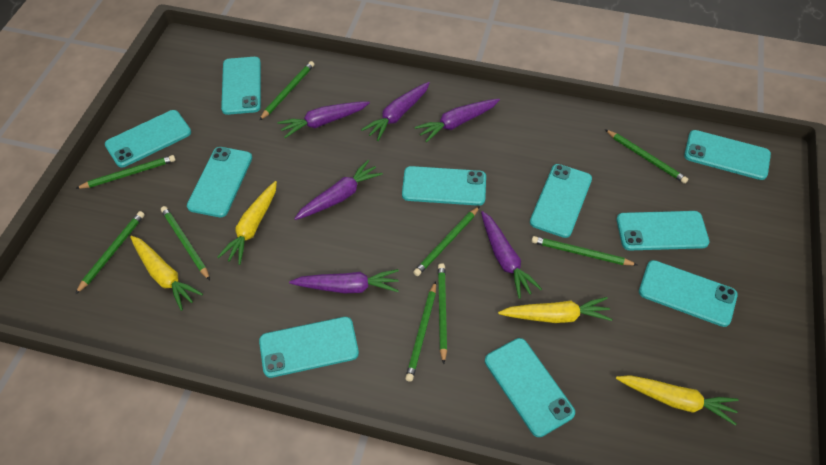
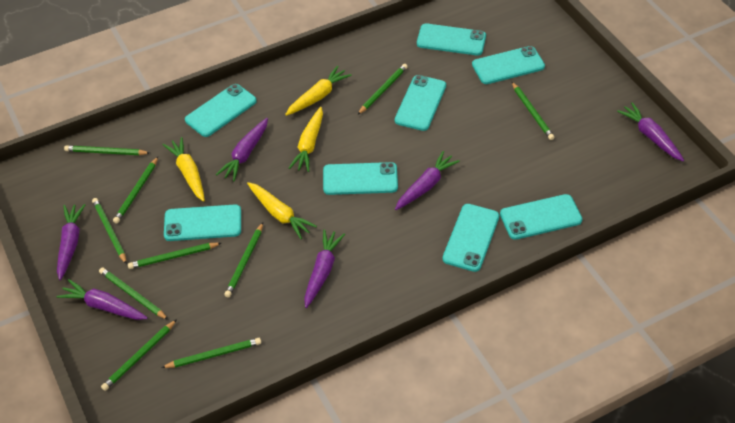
green pencil: 9 -> 10
turquoise phone: 10 -> 8

